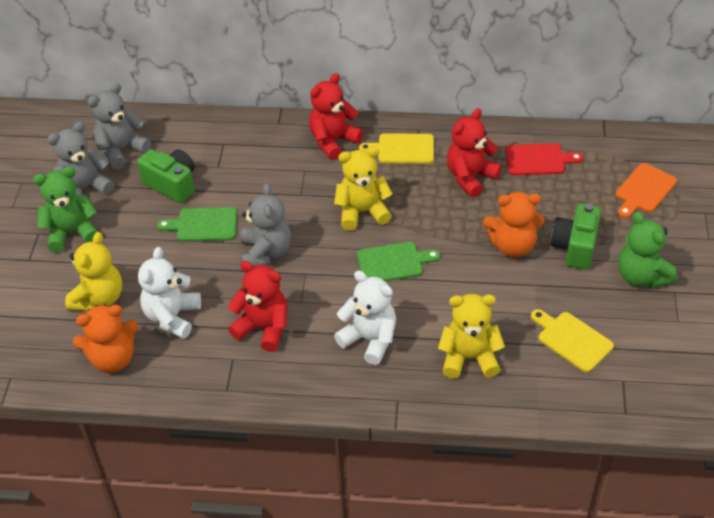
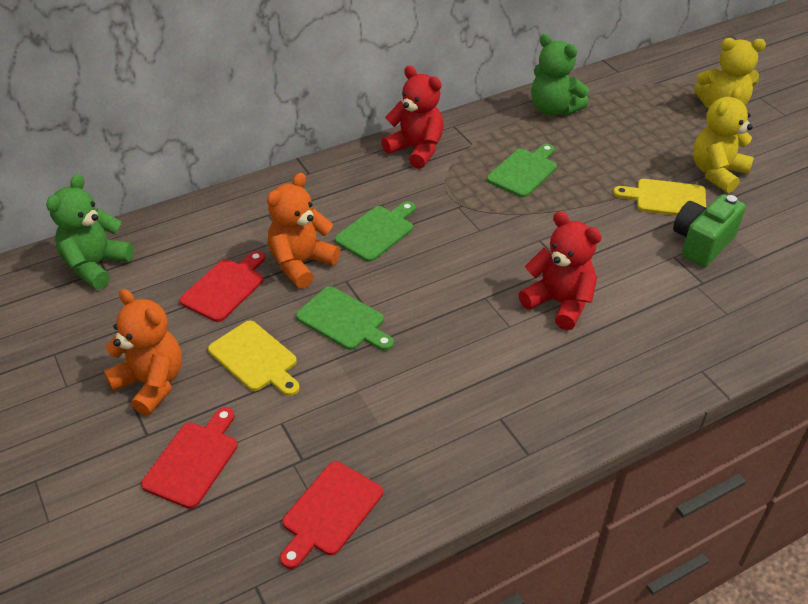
green camera: 2 -> 1
green cutting board: 2 -> 3
grey teddy bear: 3 -> 0
orange cutting board: 1 -> 0
red cutting board: 1 -> 3
red teddy bear: 3 -> 2
white teddy bear: 2 -> 0
yellow teddy bear: 3 -> 2

